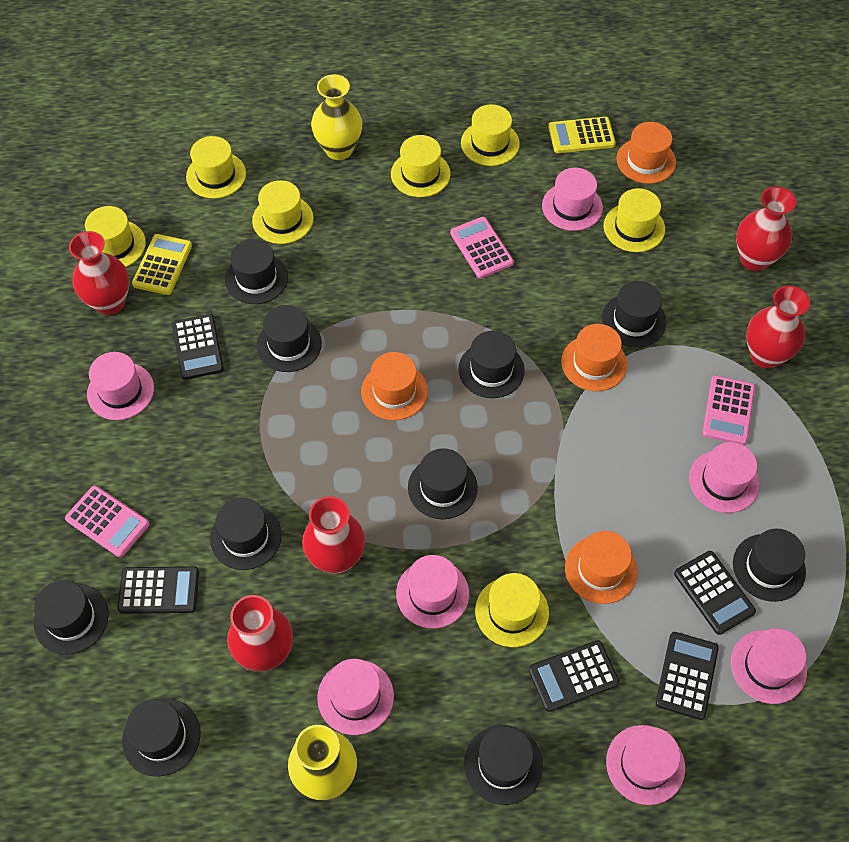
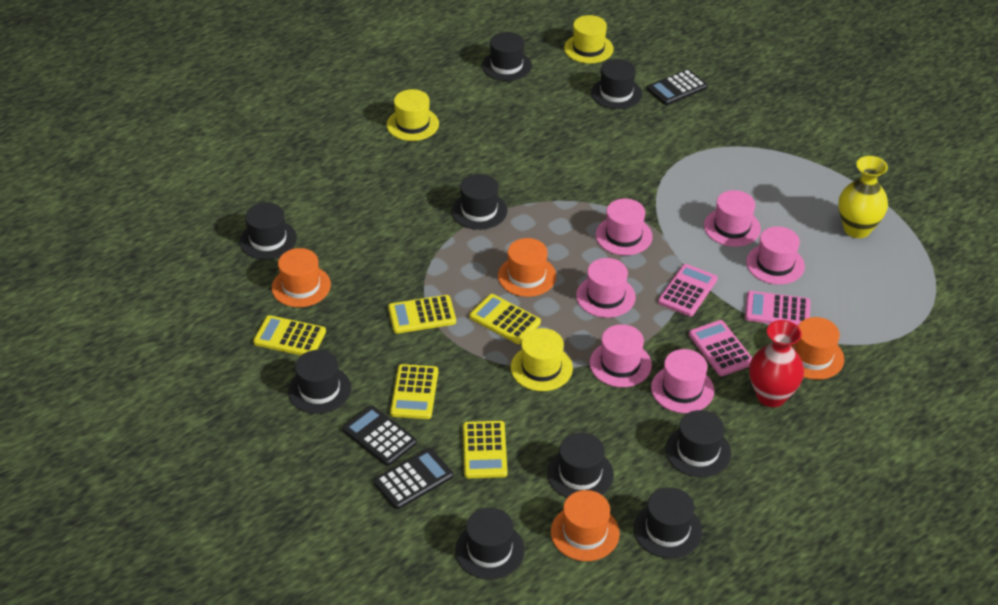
black calculator: 5 -> 3
black hat: 10 -> 9
pink hat: 7 -> 6
red vase: 5 -> 1
yellow calculator: 2 -> 5
yellow hat: 7 -> 3
yellow vase: 2 -> 1

